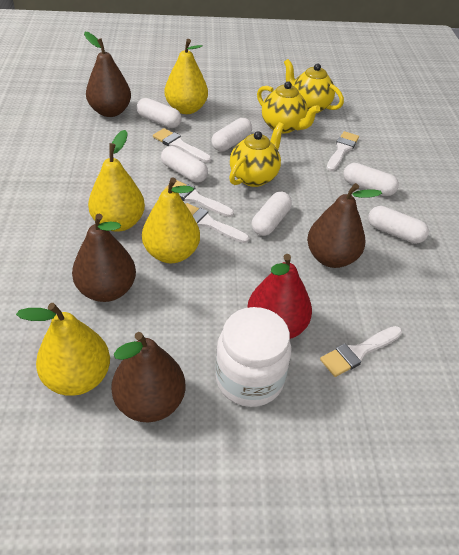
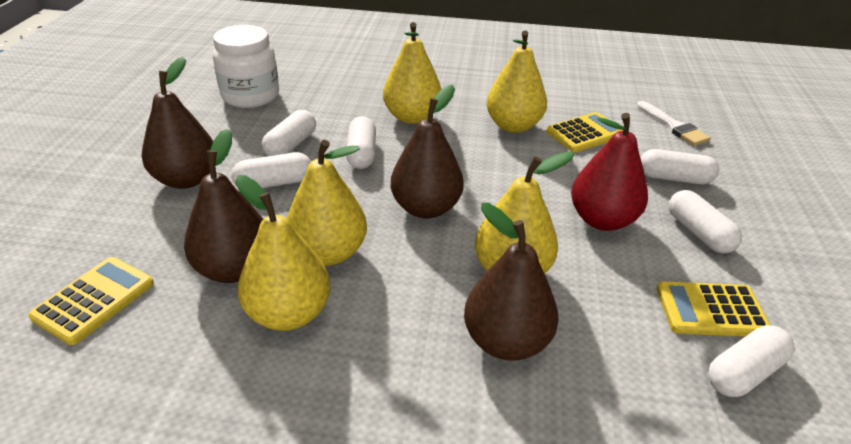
white brush: 5 -> 1
yellow calculator: 0 -> 3
yellow pear: 4 -> 5
yellow teapot: 3 -> 0

